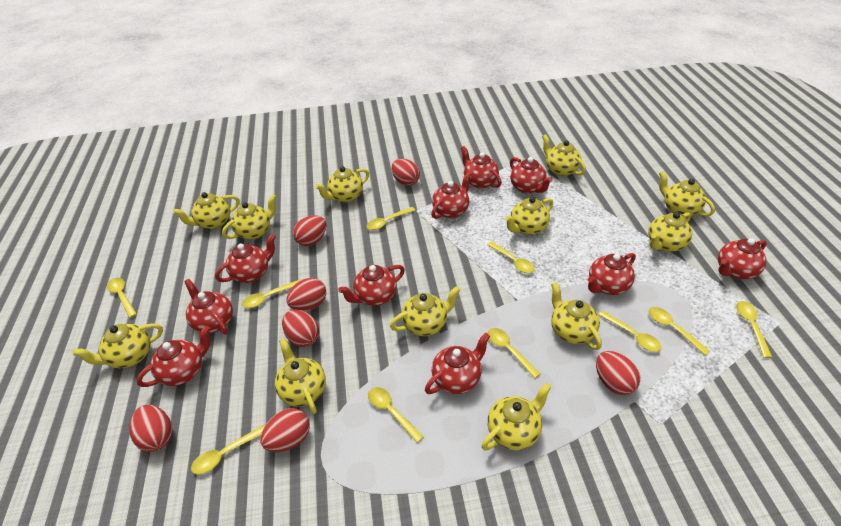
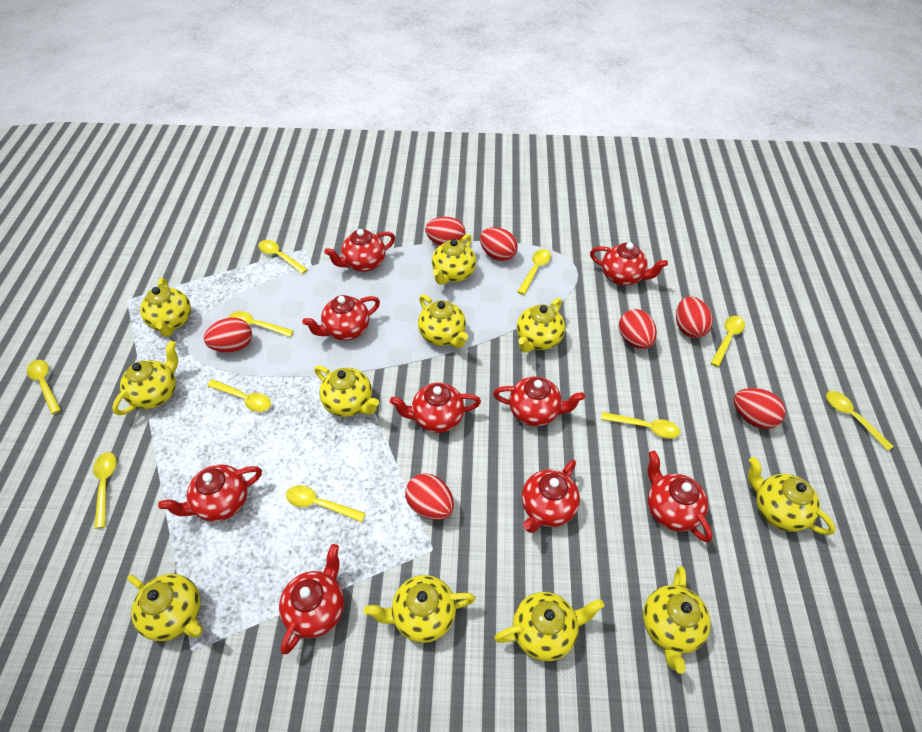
red teapot: 10 -> 9
yellow teapot: 12 -> 11

